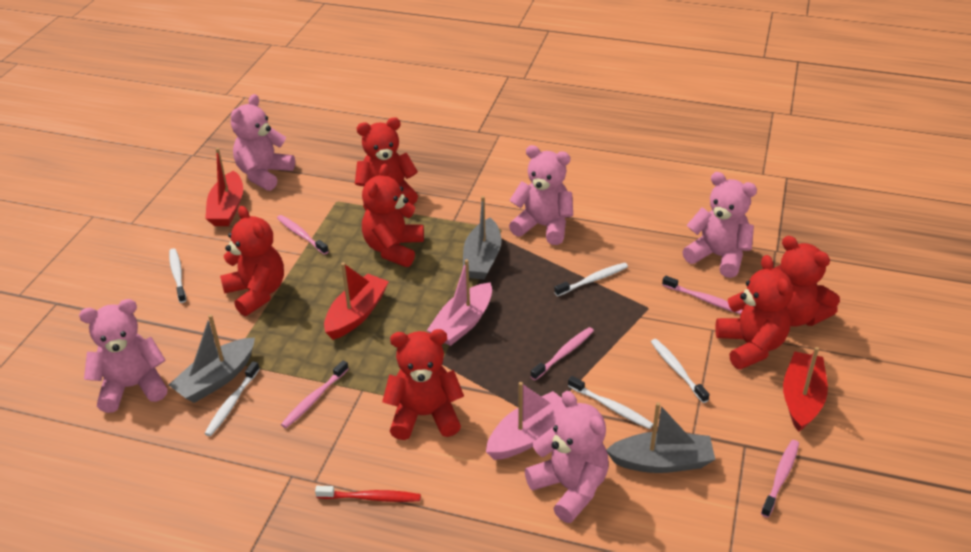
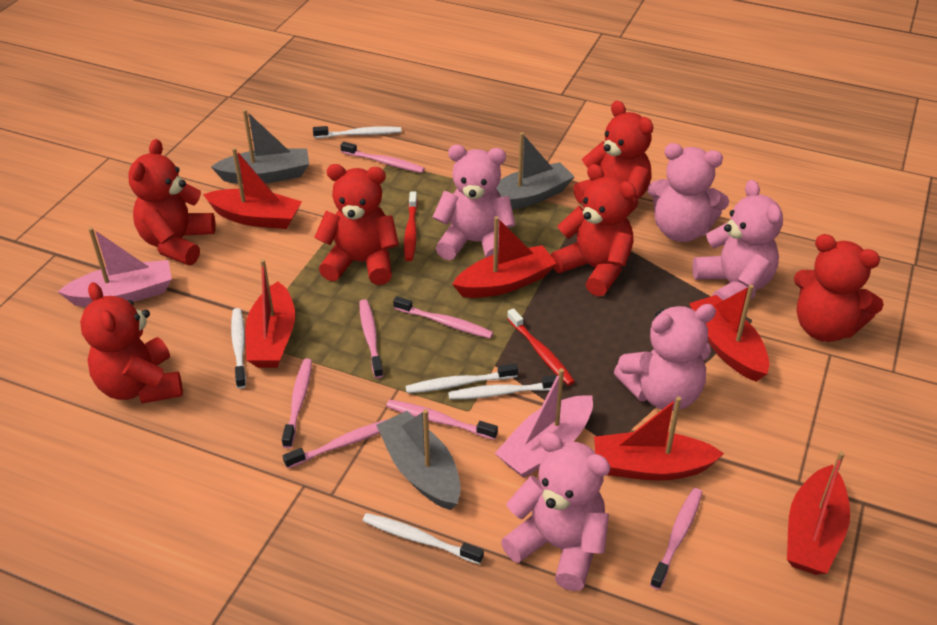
pink toothbrush: 5 -> 7
red boat: 3 -> 6
red toothbrush: 1 -> 2

